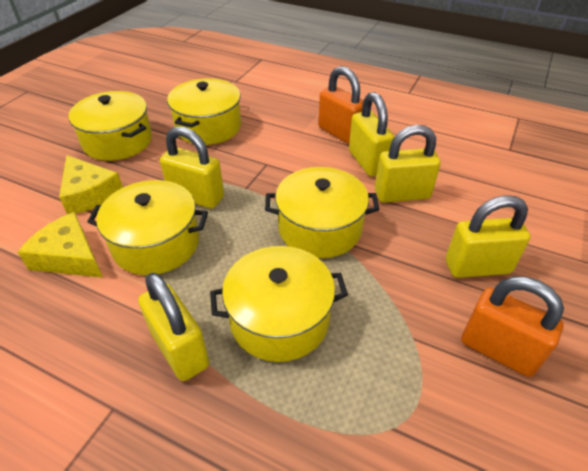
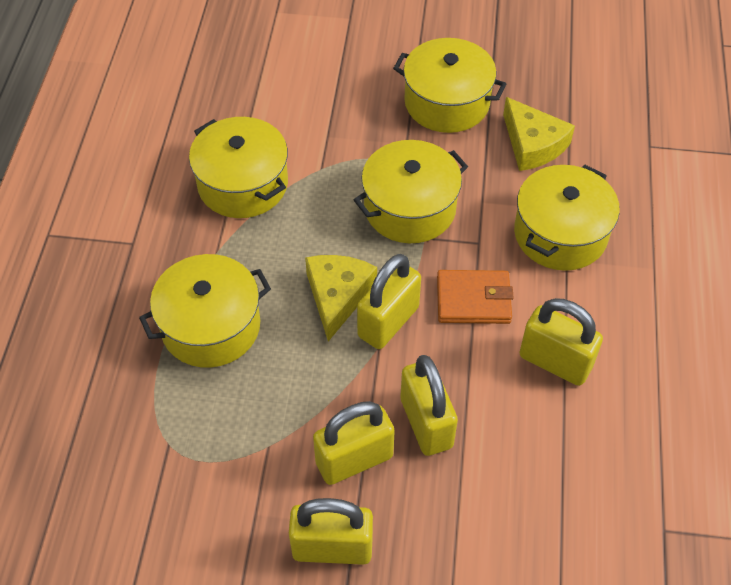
orange padlock: 2 -> 0
orange wallet: 0 -> 1

